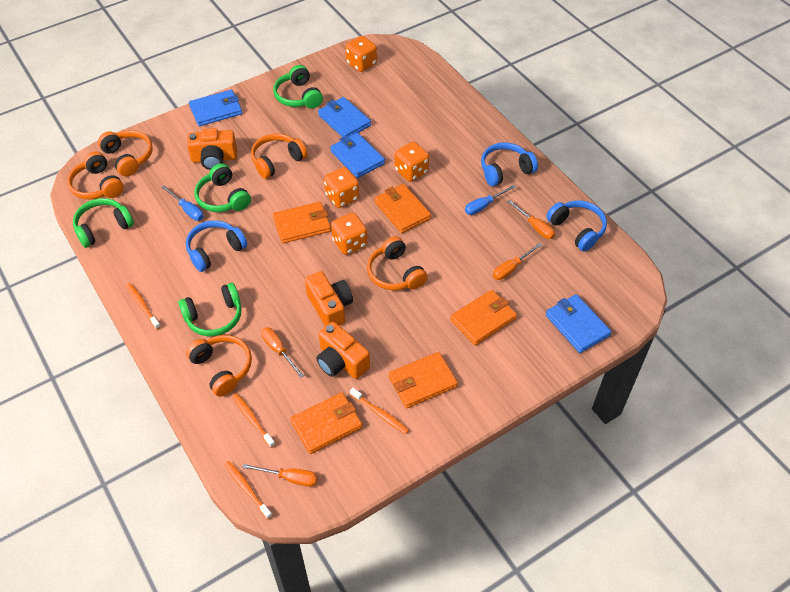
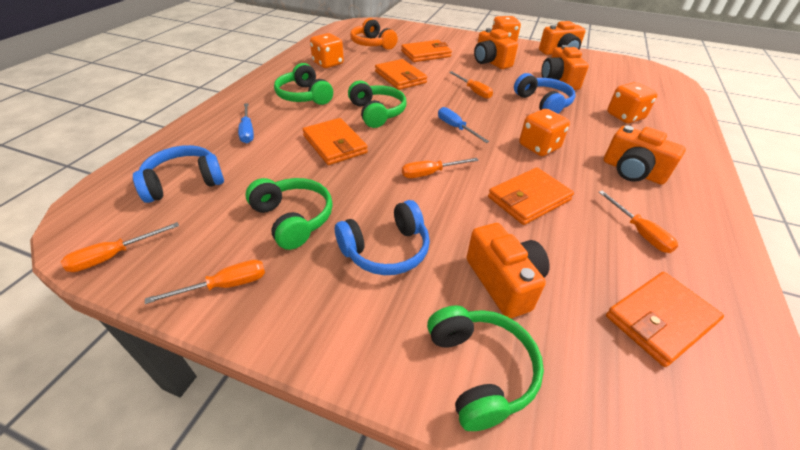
blue wallet: 4 -> 0
orange camera: 3 -> 5
orange headphones: 5 -> 1
orange screwdriver: 4 -> 5
orange toothbrush: 4 -> 0

